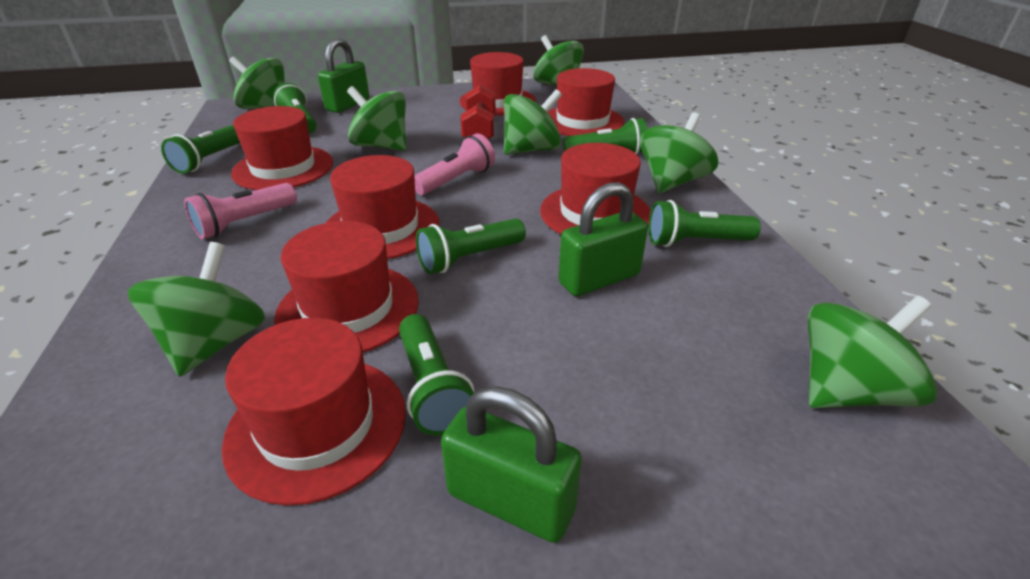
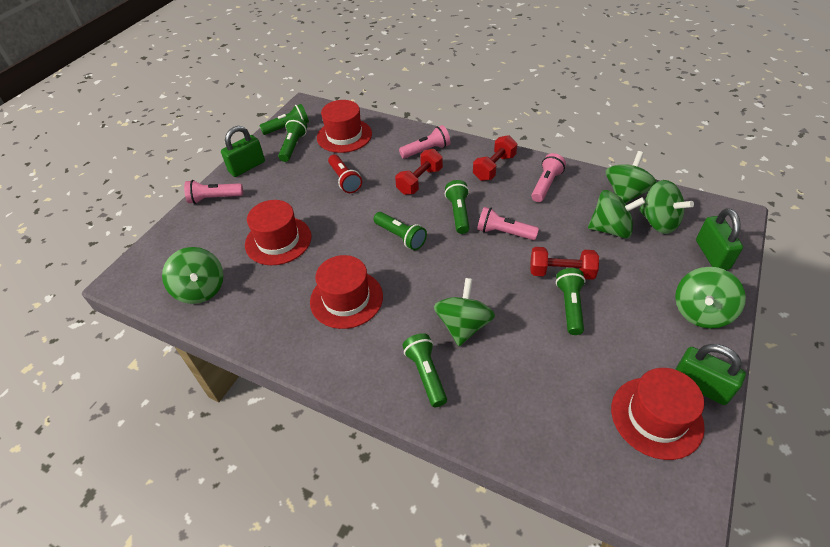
green spinning top: 7 -> 6
pink flashlight: 2 -> 4
red dumbbell: 1 -> 3
red flashlight: 0 -> 1
red hat: 7 -> 4

